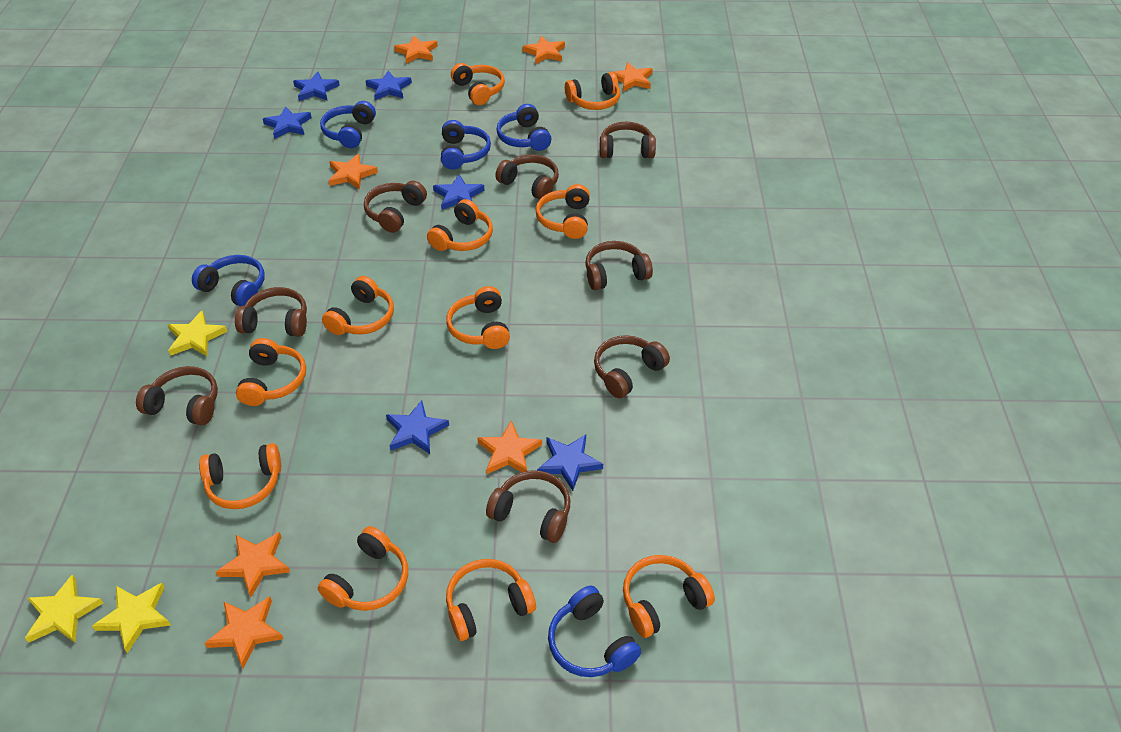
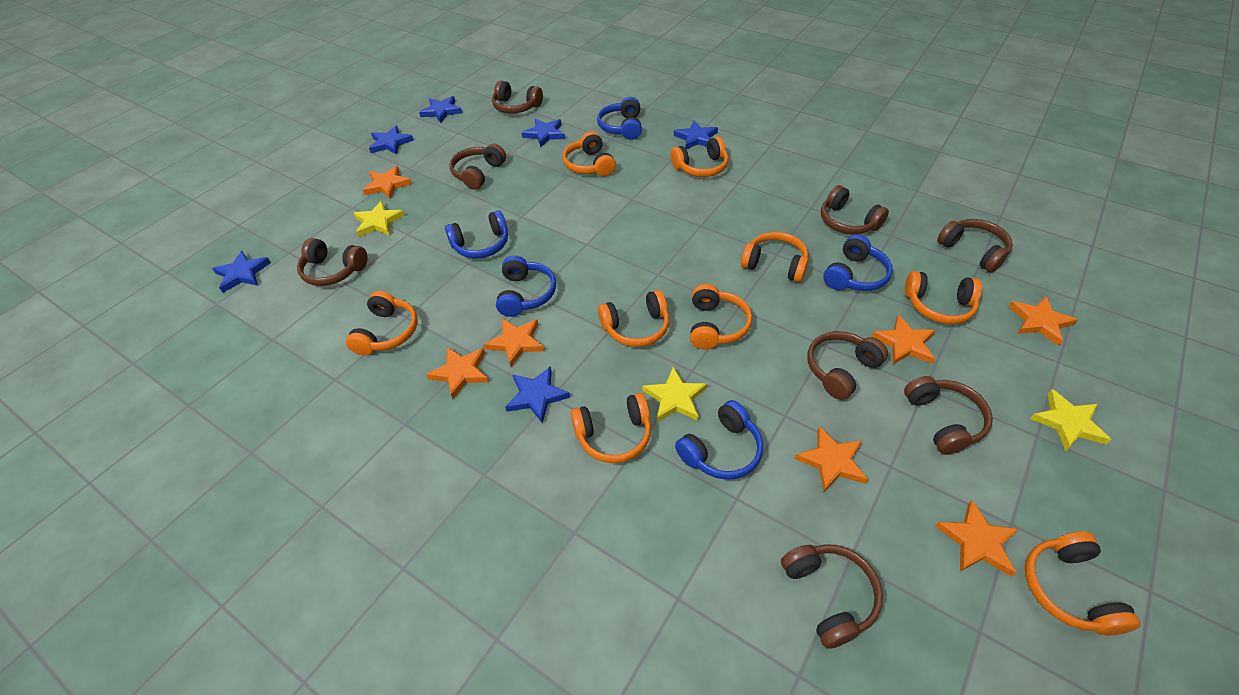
orange headphones: 11 -> 9

